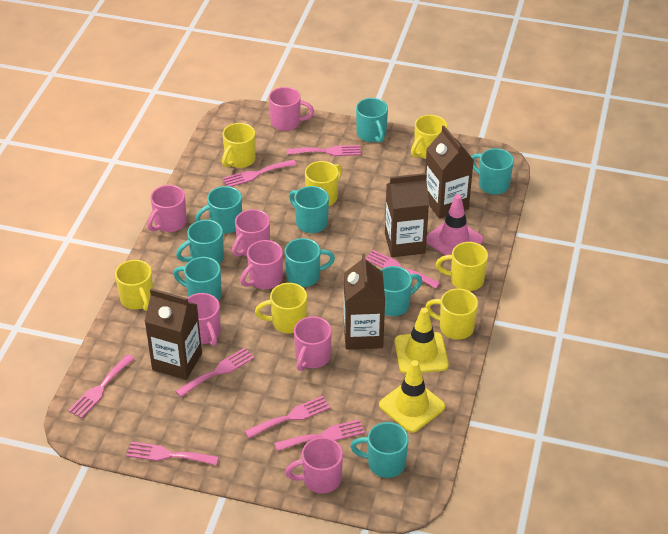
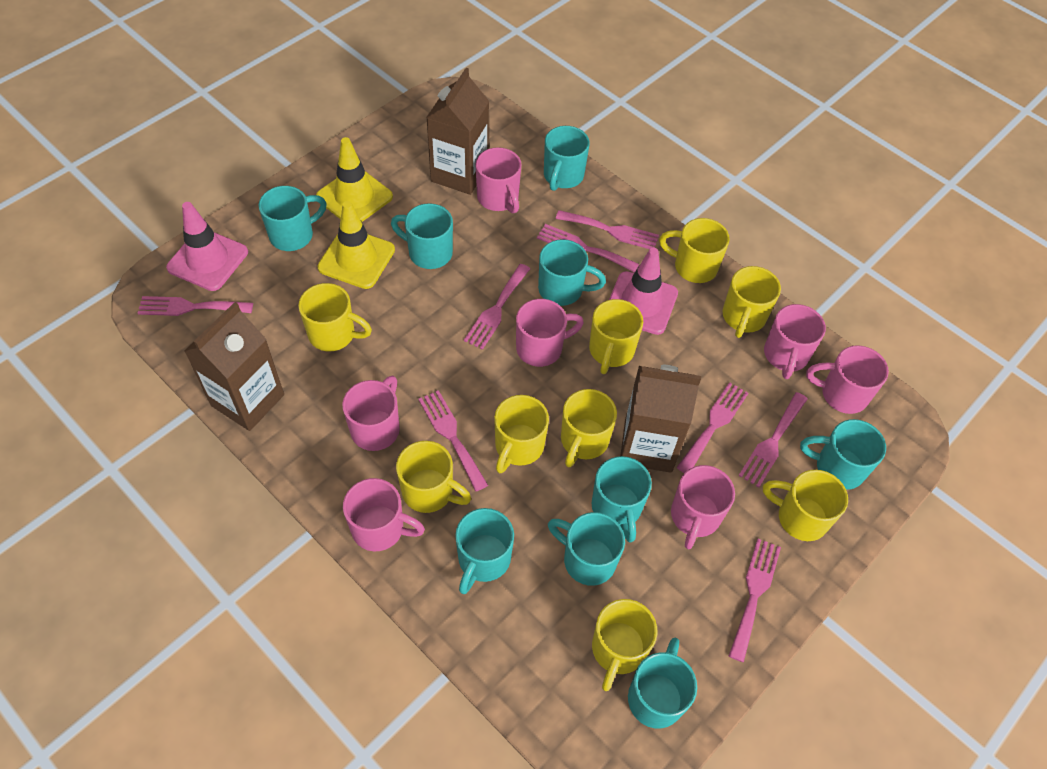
brown carton: 4 -> 3
pink traffic cone: 1 -> 2
yellow mug: 7 -> 9

